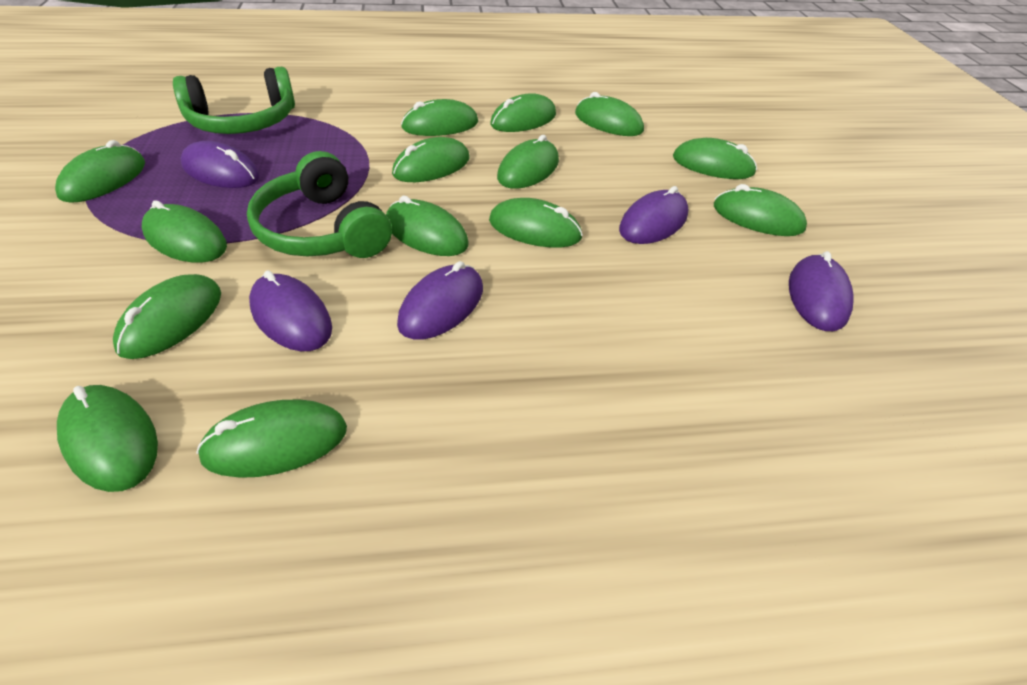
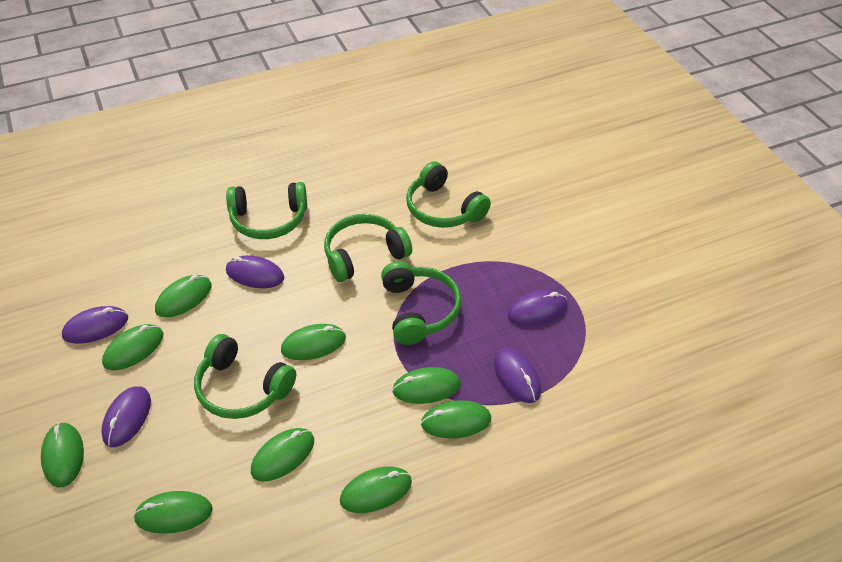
green headphones: 2 -> 5
green mouse: 14 -> 9

